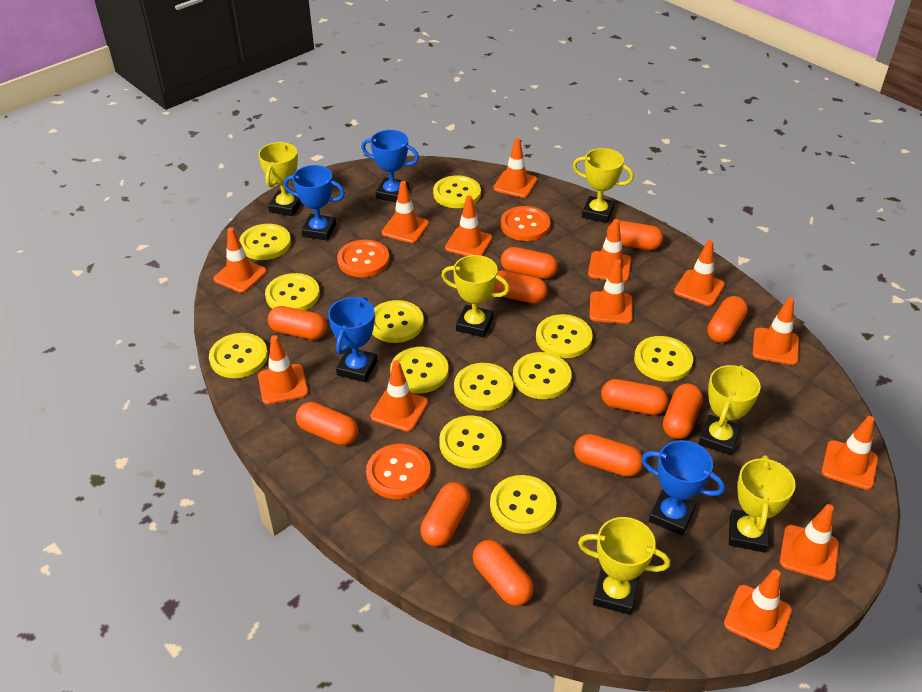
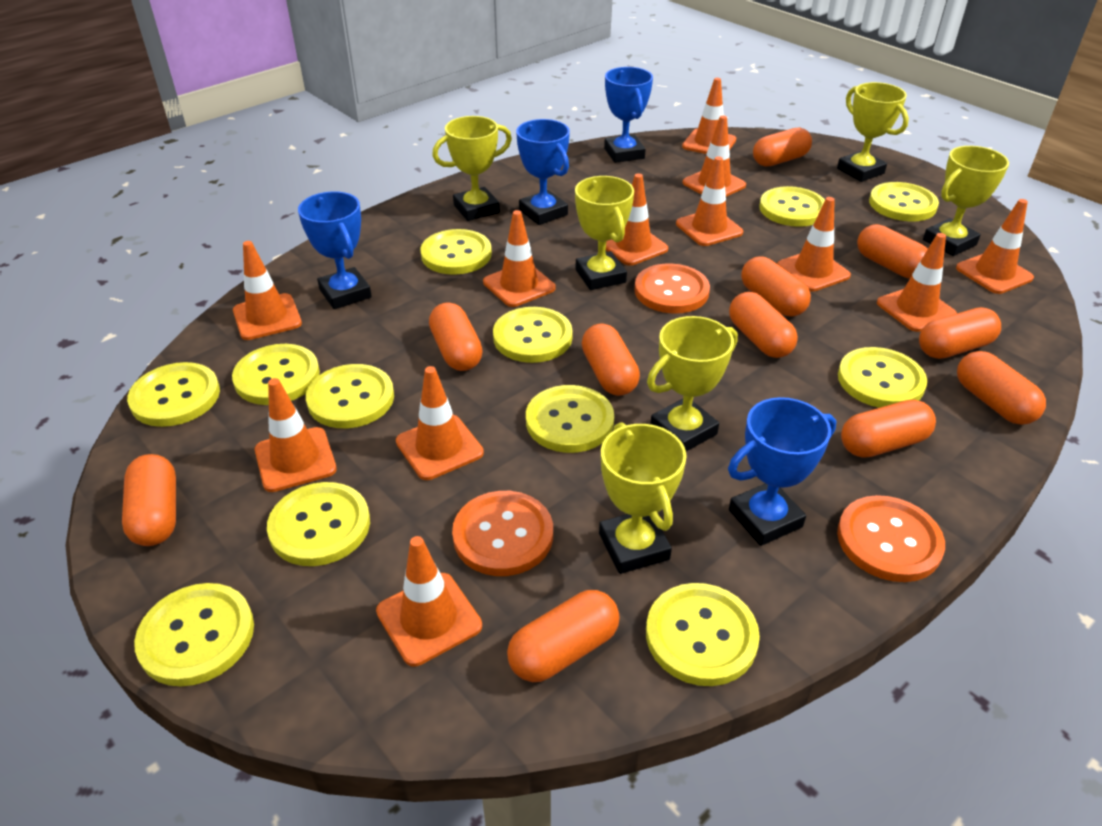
orange traffic cone: 13 -> 12

